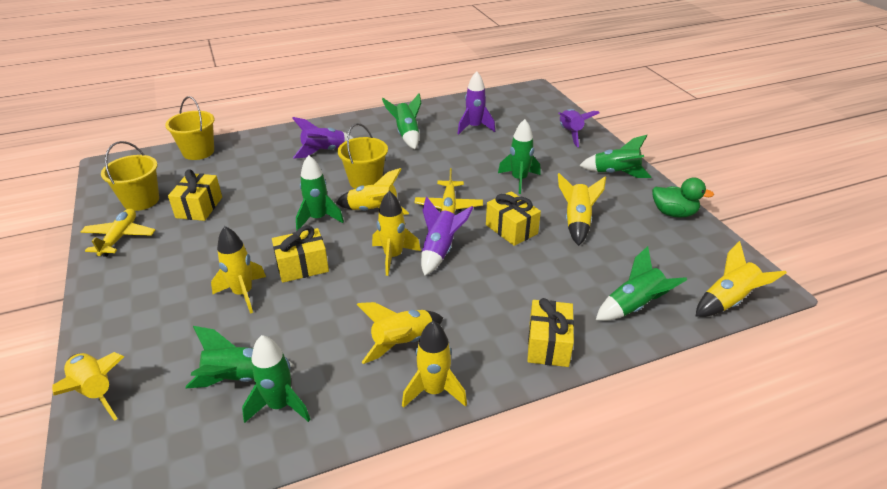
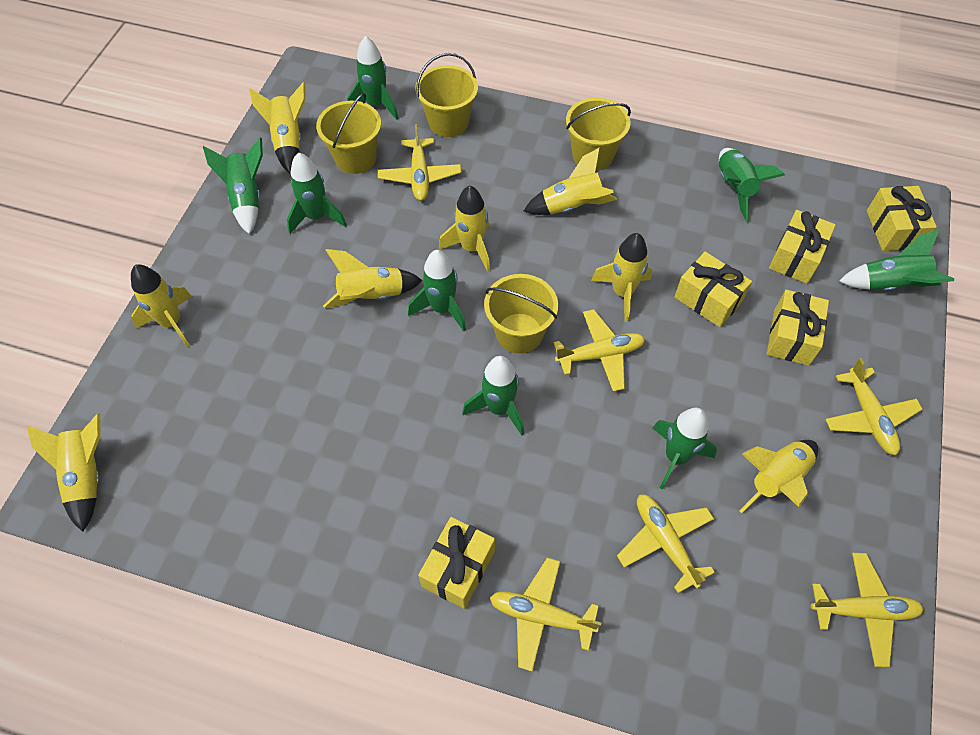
green duck: 1 -> 0
green rocket: 7 -> 8
purple rocket: 4 -> 0
yellow bucket: 3 -> 4
yellow gift: 4 -> 5
yellow plane: 2 -> 6

